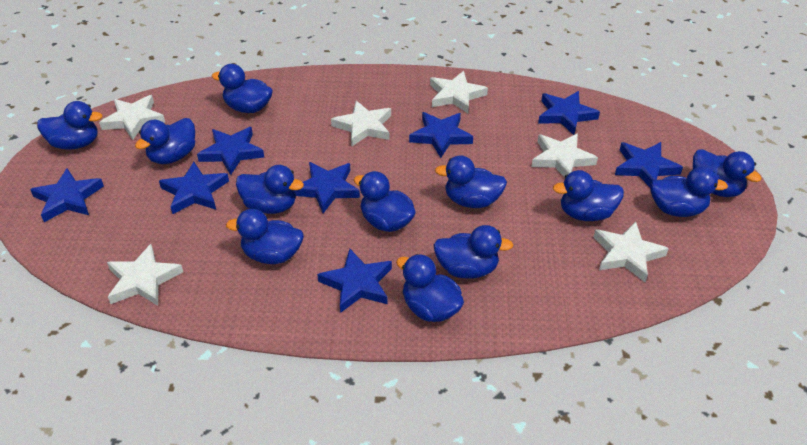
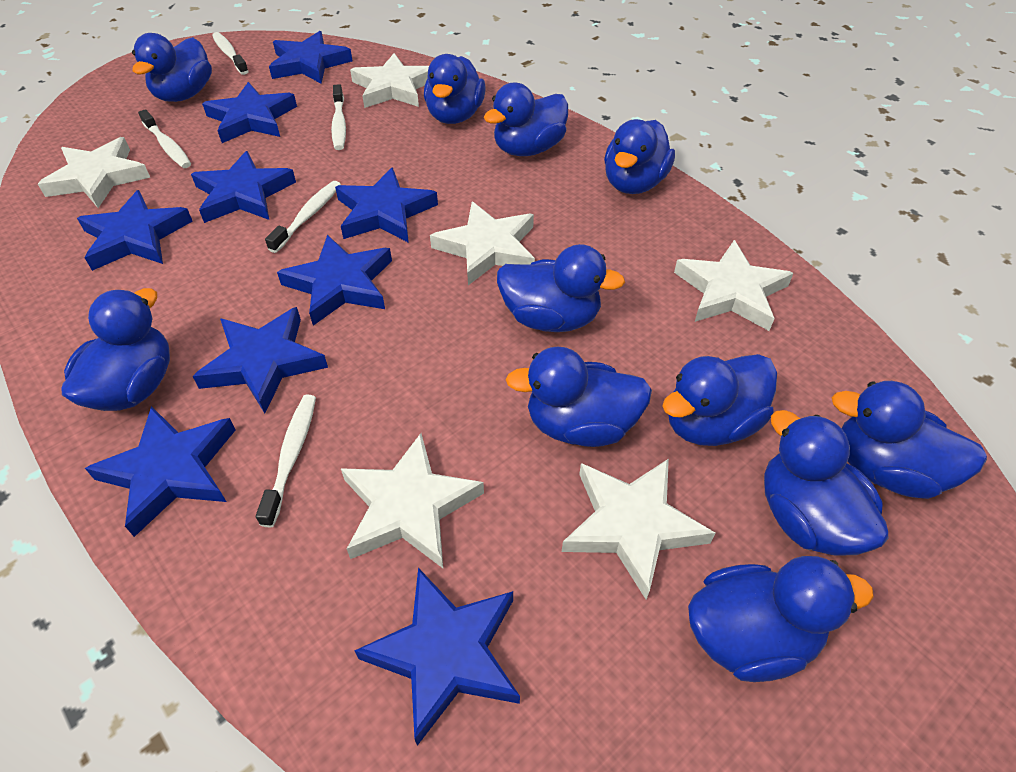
blue duck: 12 -> 11
blue star: 8 -> 9
white toothbrush: 0 -> 5

